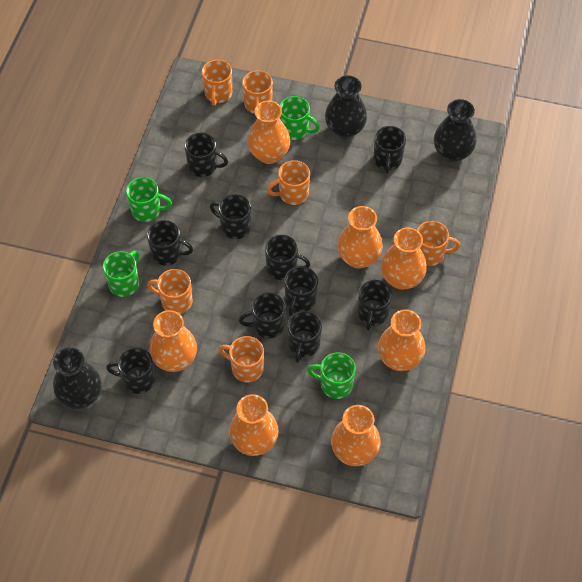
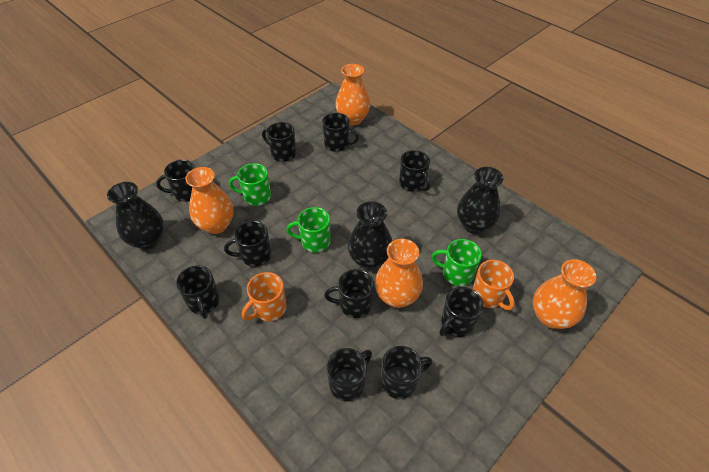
green mug: 4 -> 3
orange mug: 6 -> 2
orange vase: 7 -> 4

